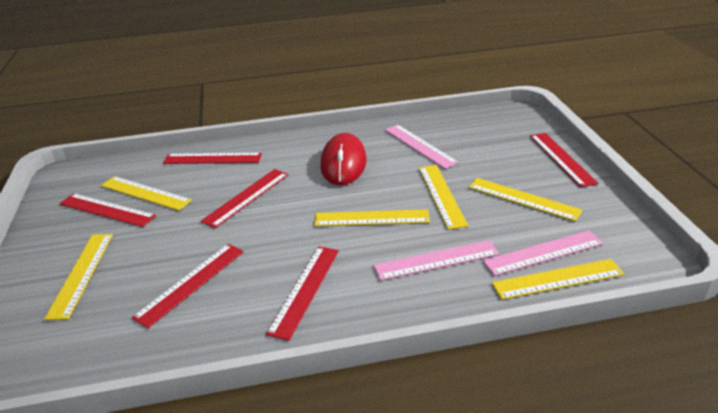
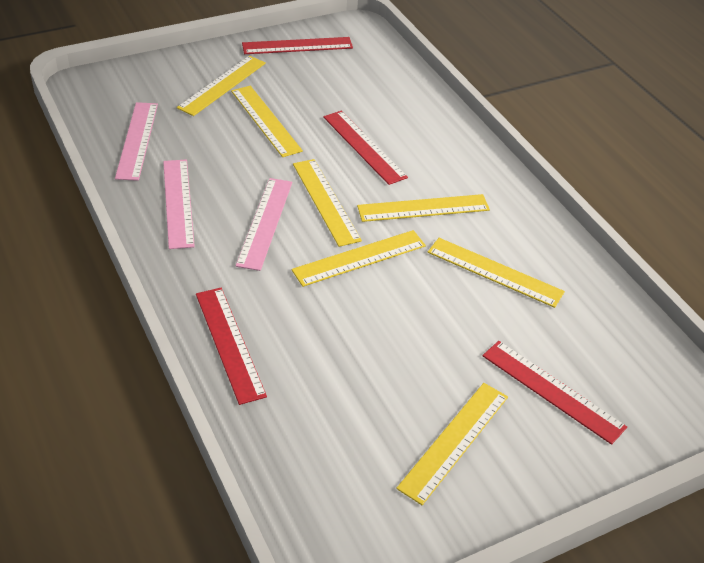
red mouse: 1 -> 0
red ruler: 6 -> 4
yellow ruler: 6 -> 7

